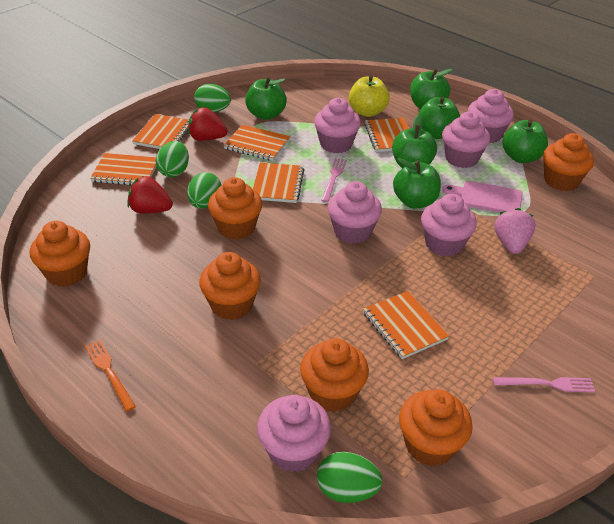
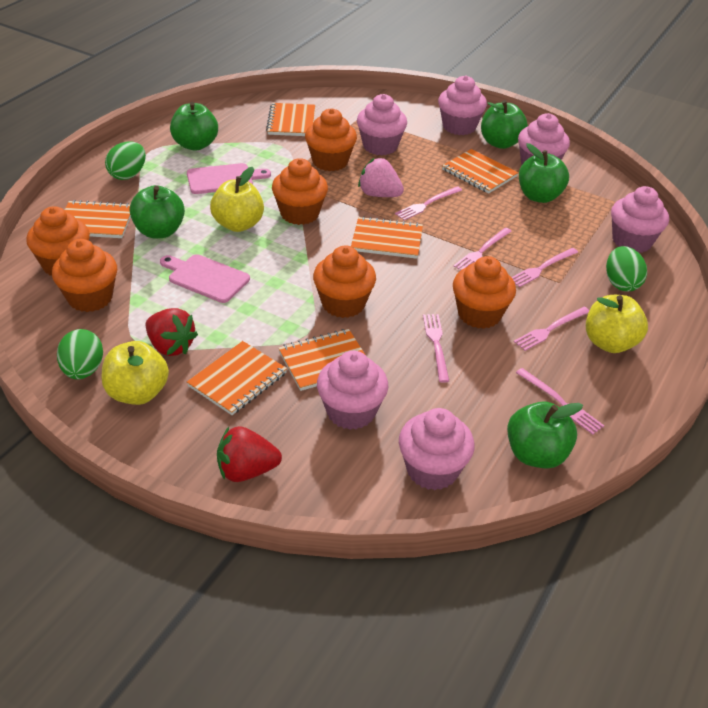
green apple: 6 -> 5
green egg: 4 -> 3
orange fork: 1 -> 0
pink cutting board: 1 -> 2
pink fork: 2 -> 6
yellow apple: 1 -> 3

